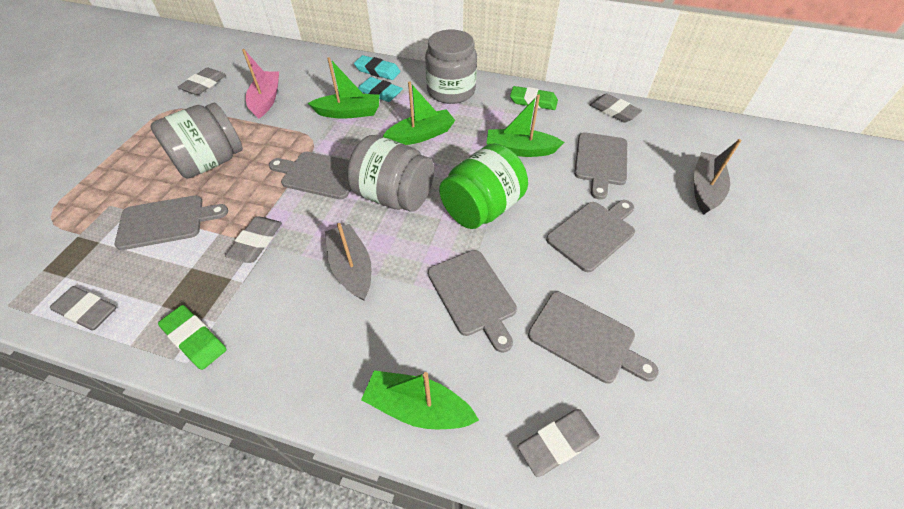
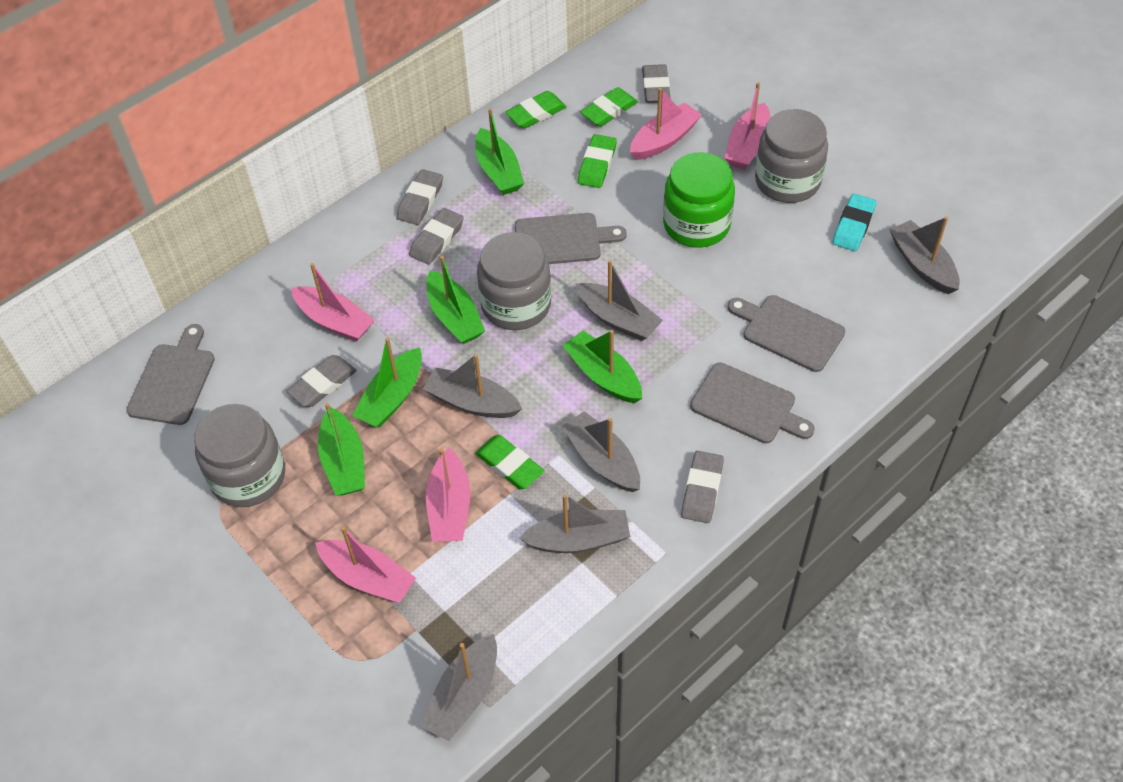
green boat: 4 -> 5
green eraser: 2 -> 4
grey boat: 2 -> 6
grey cutting board: 6 -> 4
pink boat: 1 -> 5
turquoise eraser: 2 -> 1

